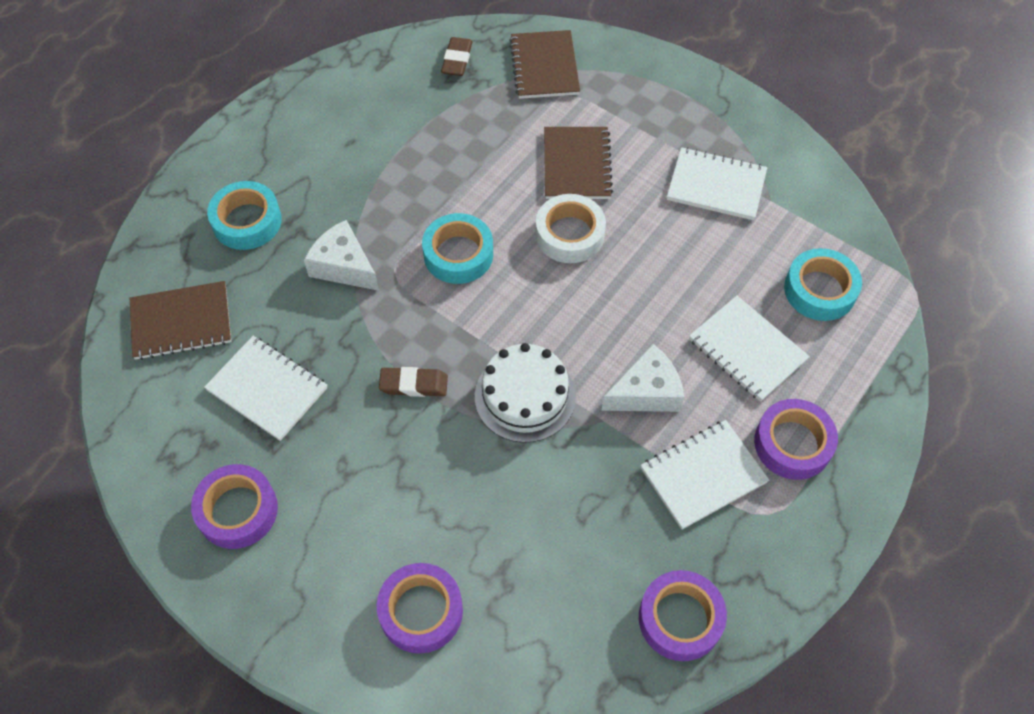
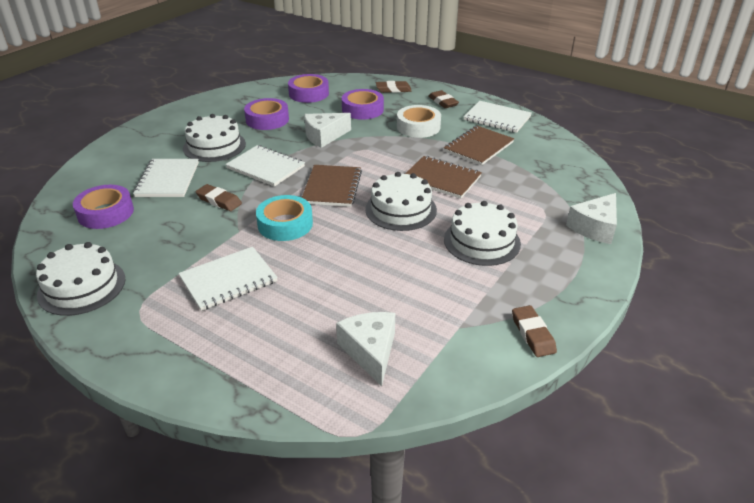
brown eraser: 2 -> 4
turquoise tape: 3 -> 1
white cake: 1 -> 4
white cheese: 2 -> 3

